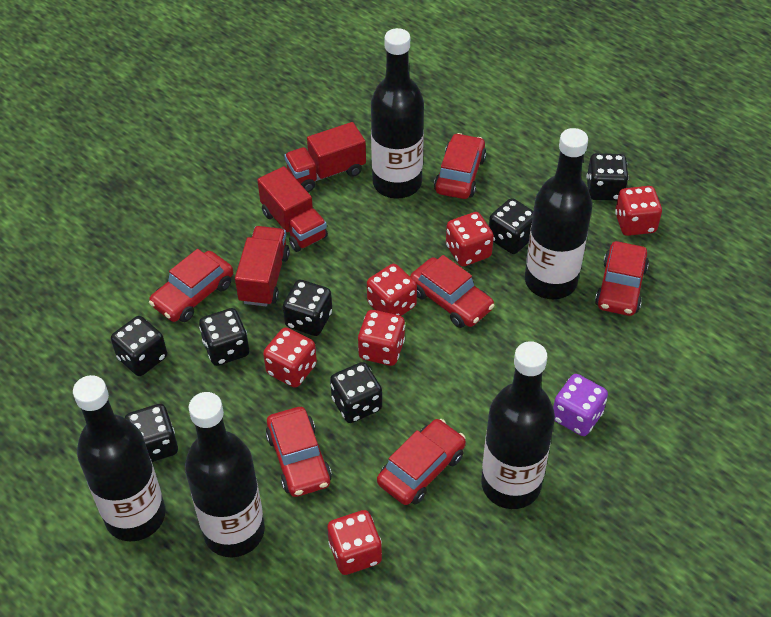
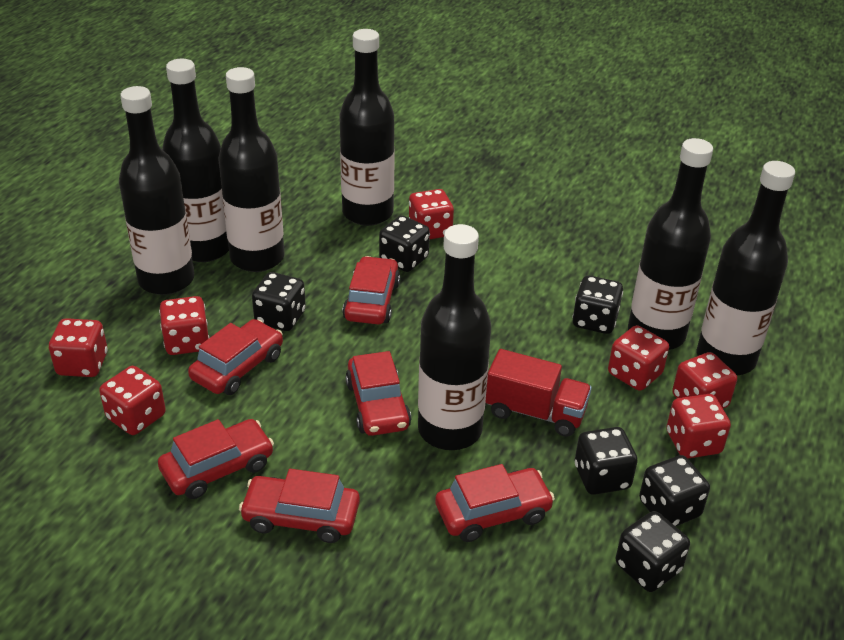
black bottle: 5 -> 7
black dice: 7 -> 6
purple dice: 1 -> 0
red dice: 6 -> 7
red truck: 3 -> 1

